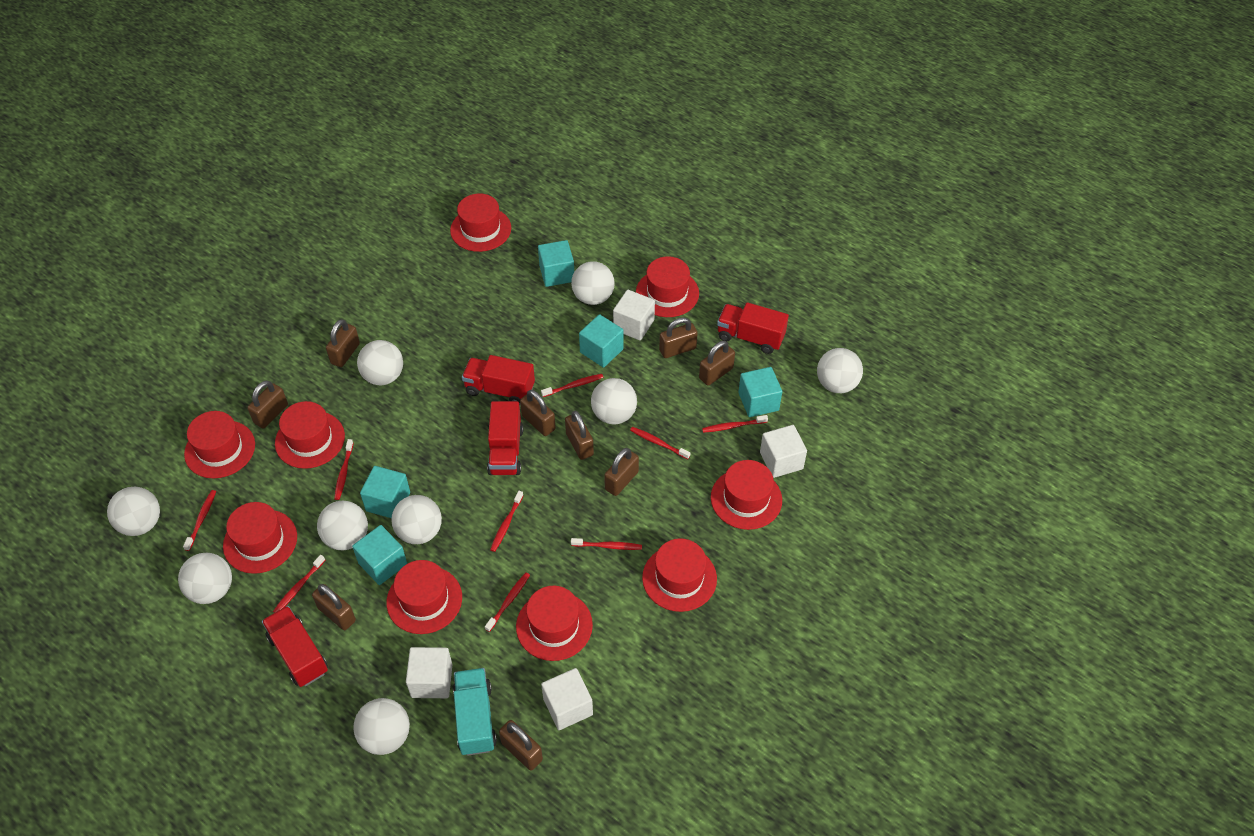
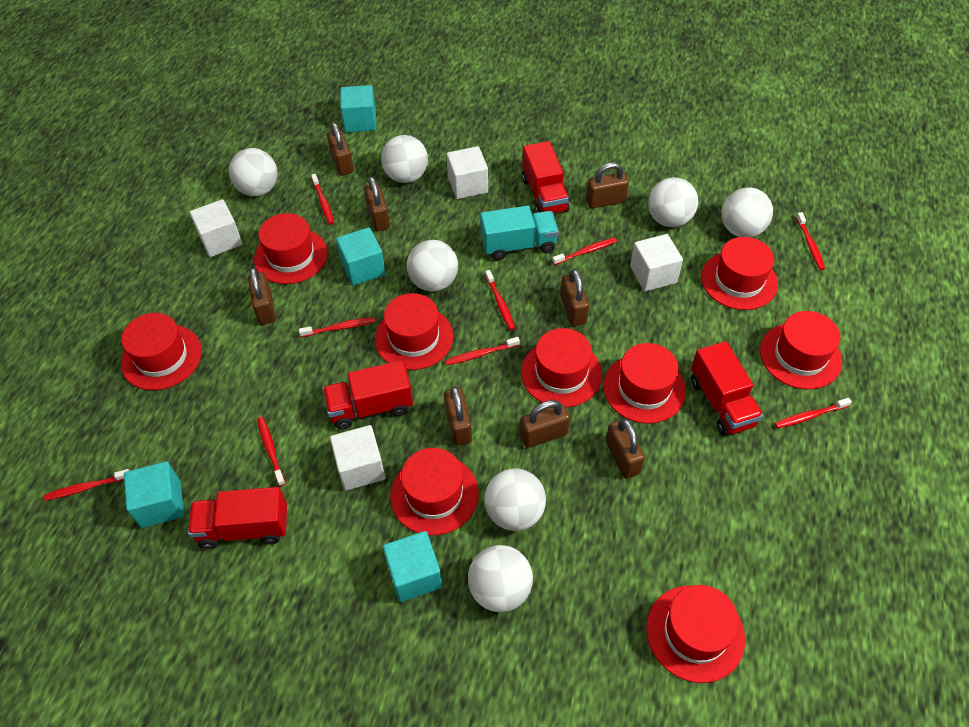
brown padlock: 9 -> 8
turquoise cube: 5 -> 4
white ball: 9 -> 7

